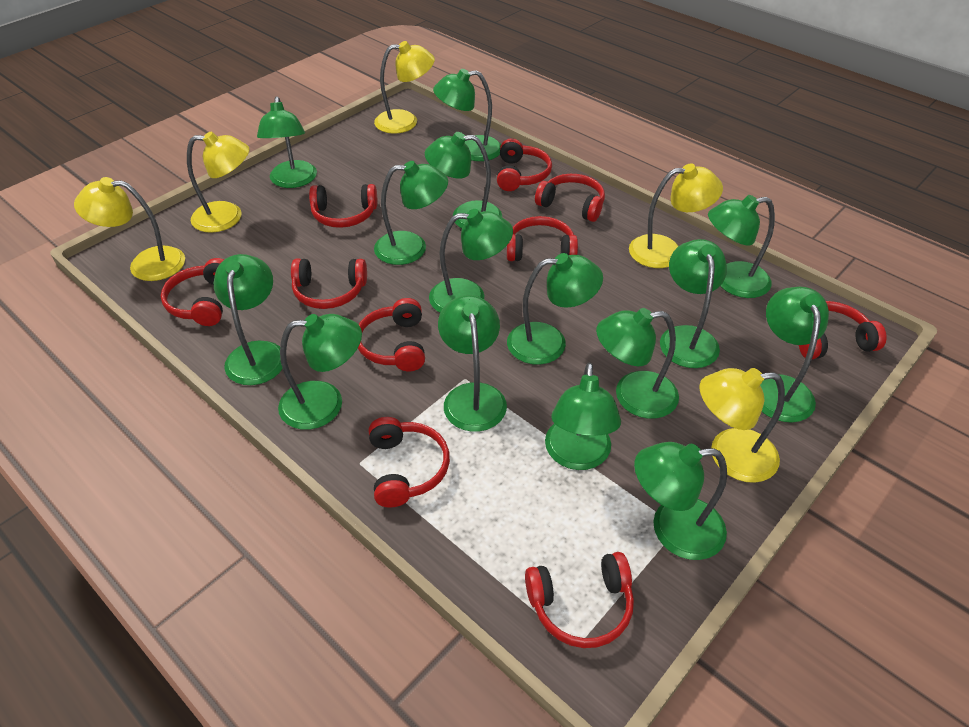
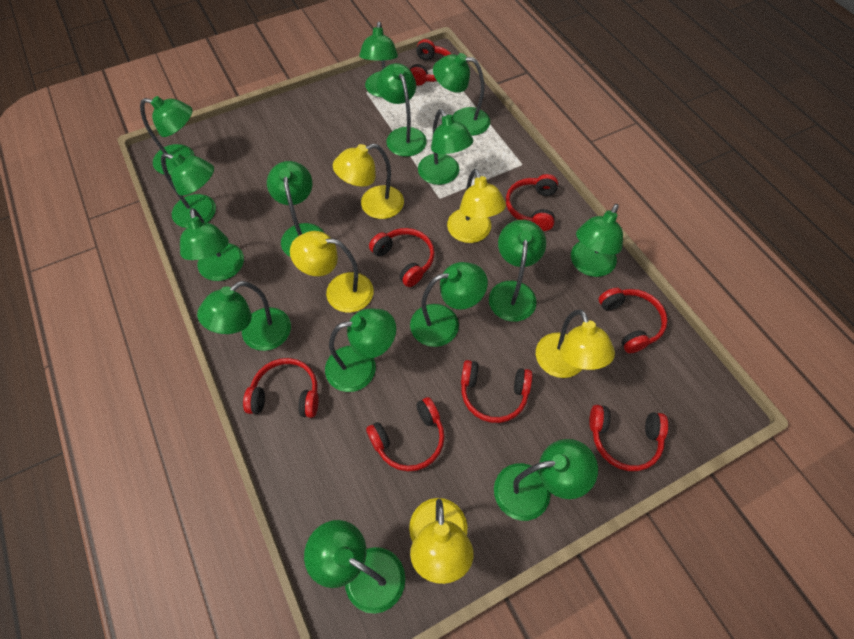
red headphones: 10 -> 8

